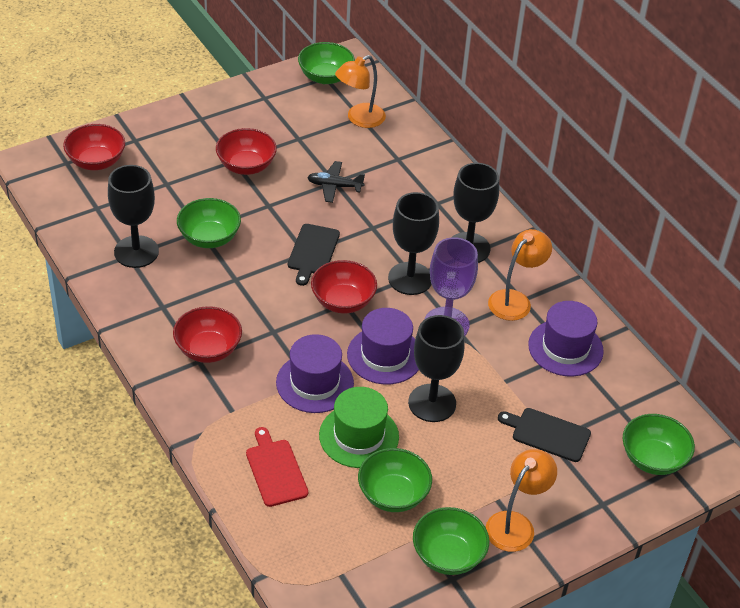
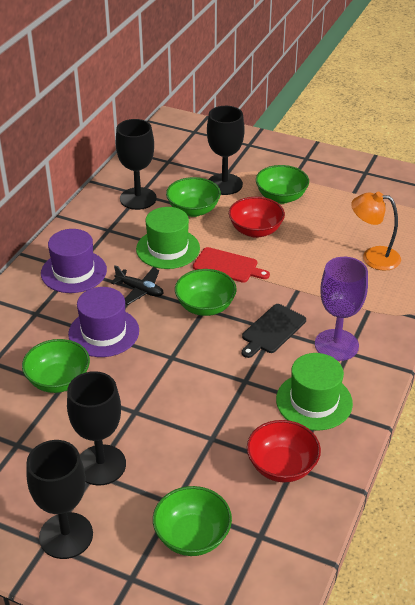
black cutting board: 2 -> 1
green hat: 1 -> 2
orange lamp: 3 -> 1
purple hat: 3 -> 2
red bowl: 4 -> 2

